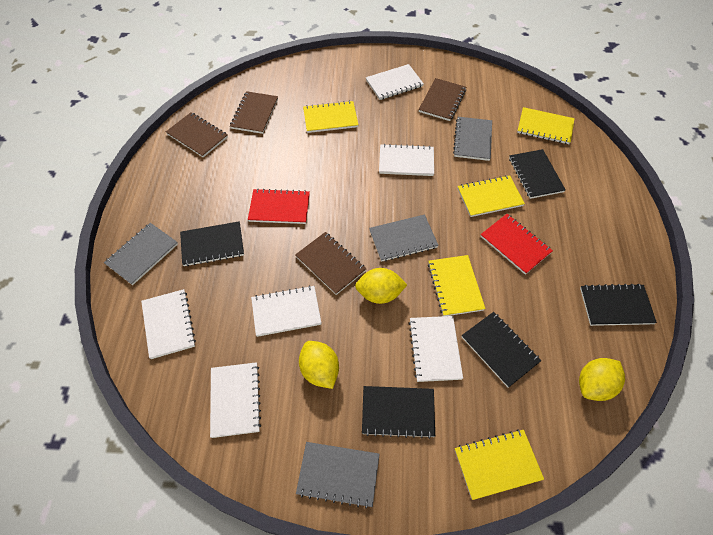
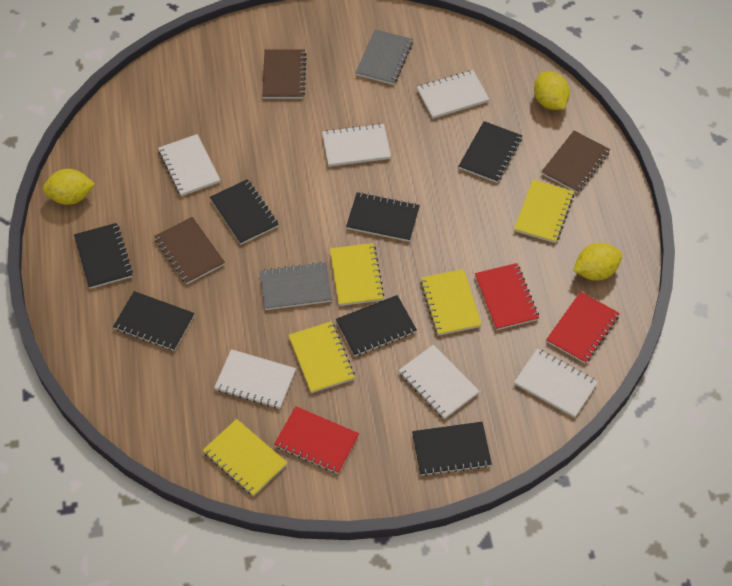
black notebook: 5 -> 7
brown notebook: 4 -> 3
grey notebook: 4 -> 2
red notebook: 2 -> 3

